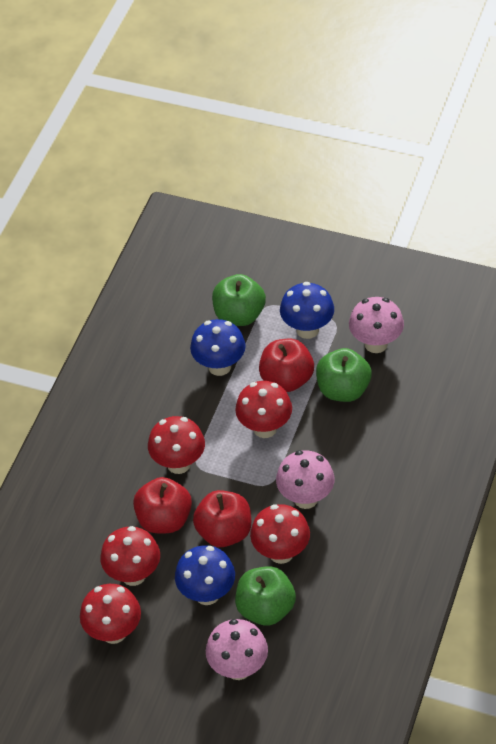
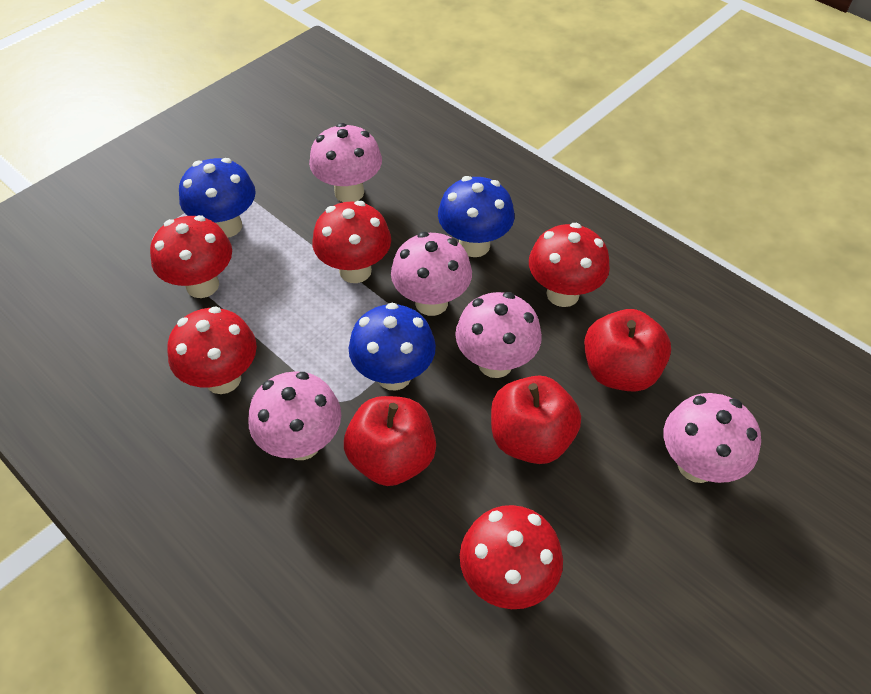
green apple: 3 -> 0
pink mushroom: 3 -> 5

